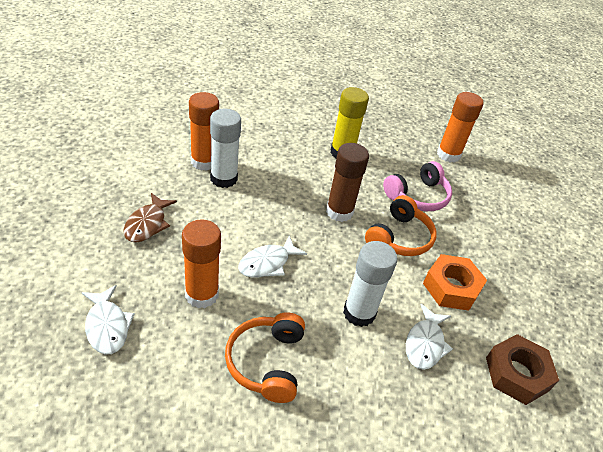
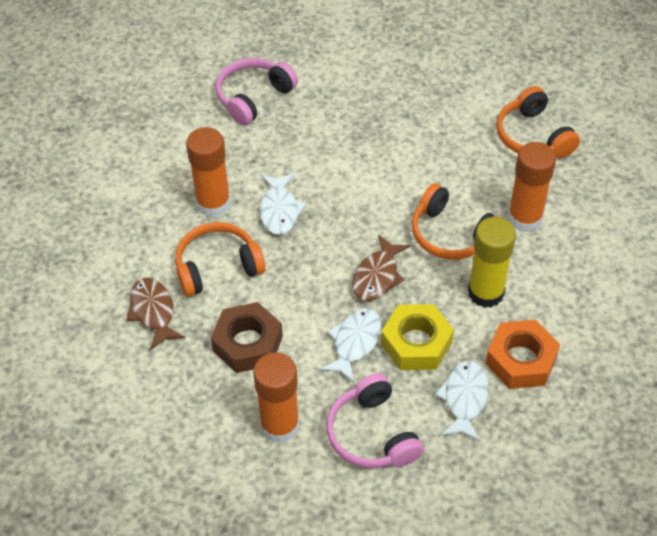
brown fish: 1 -> 2
brown glue stick: 1 -> 0
orange headphones: 2 -> 3
pink headphones: 1 -> 2
white glue stick: 2 -> 0
yellow nut: 0 -> 1

